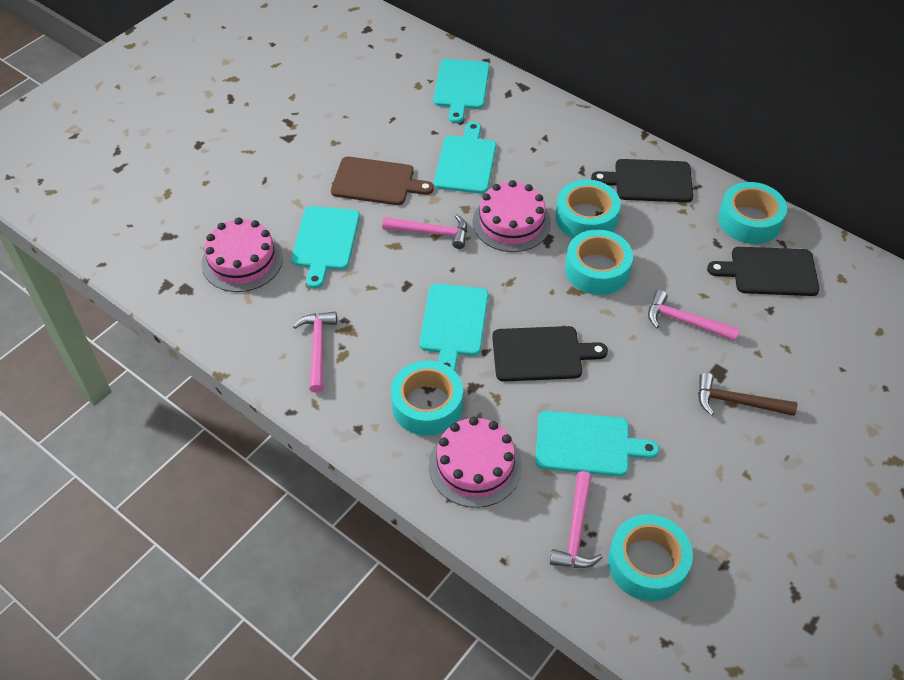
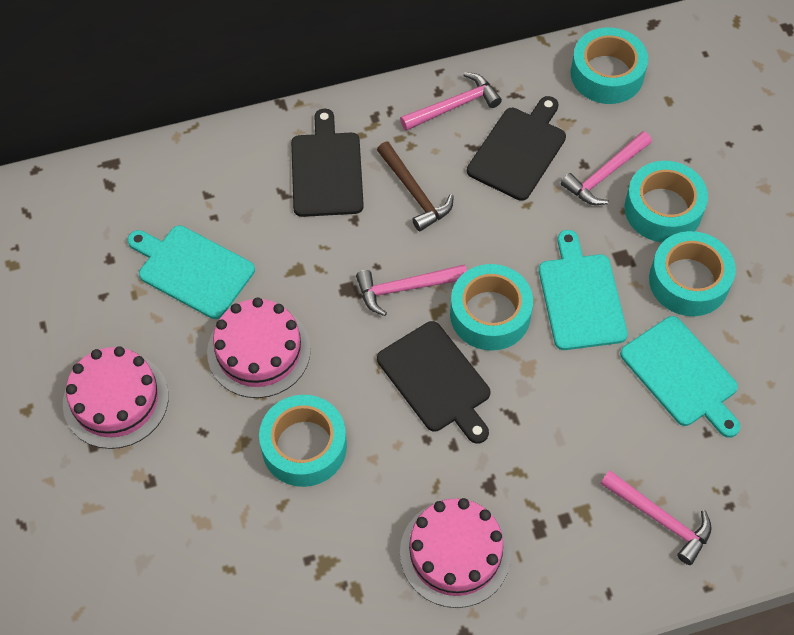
brown cutting board: 1 -> 0
turquoise cutting board: 5 -> 3

